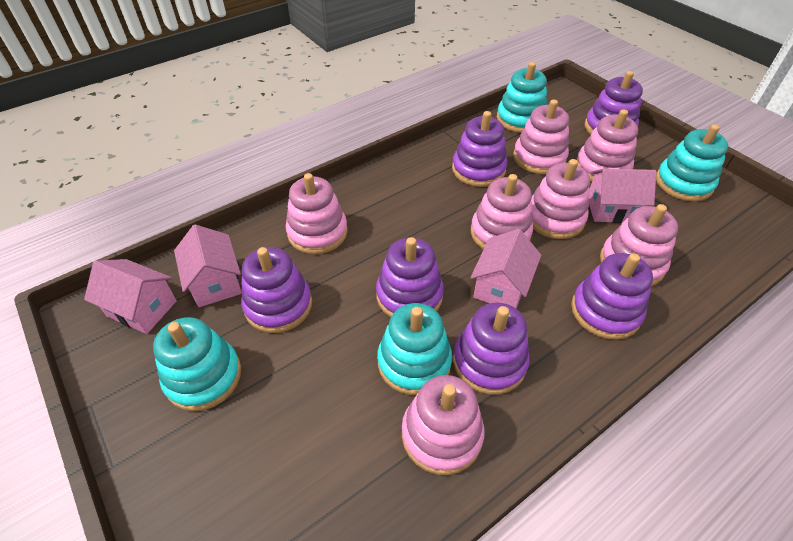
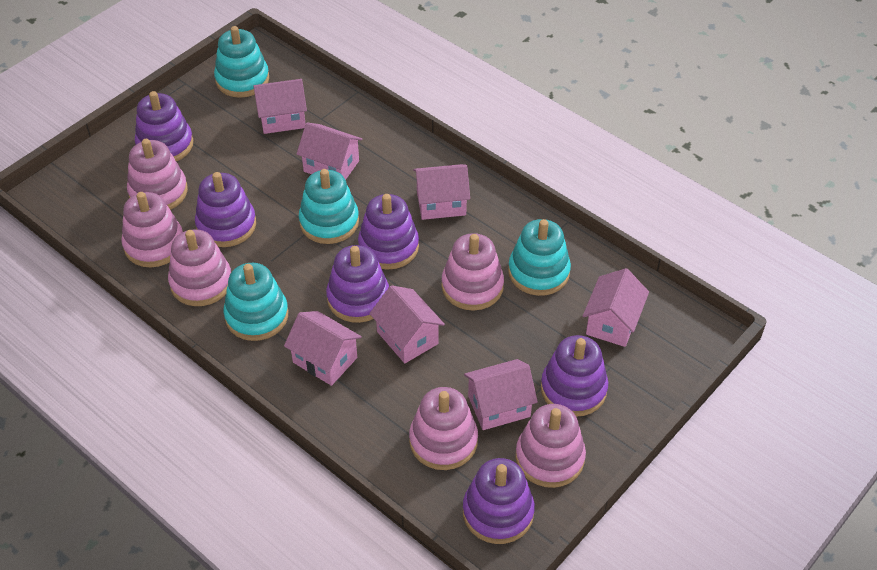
pink house: 4 -> 7
pink stacking toy: 7 -> 6

